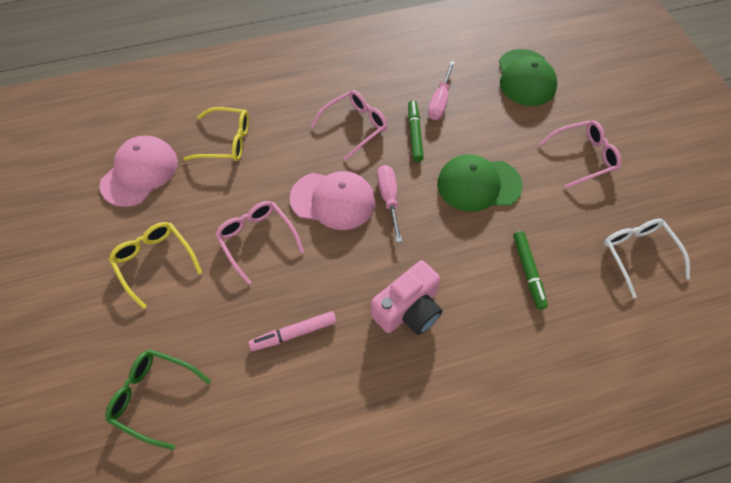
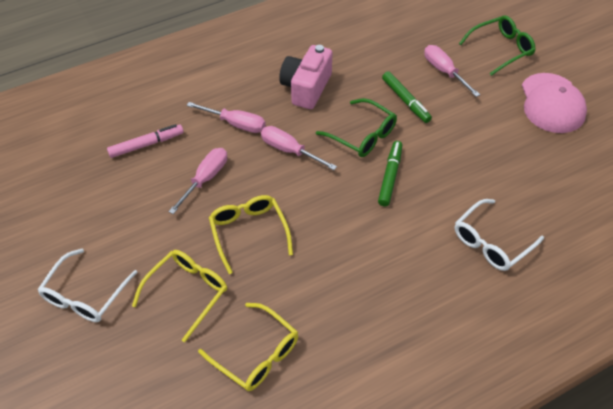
green cap: 2 -> 0
green glasses: 1 -> 2
pink cap: 2 -> 1
pink glasses: 3 -> 0
pink screwdriver: 2 -> 4
white glasses: 1 -> 2
yellow glasses: 2 -> 3

